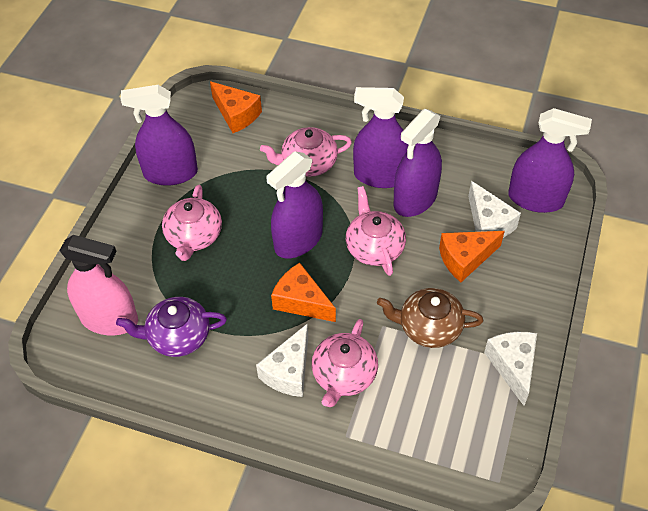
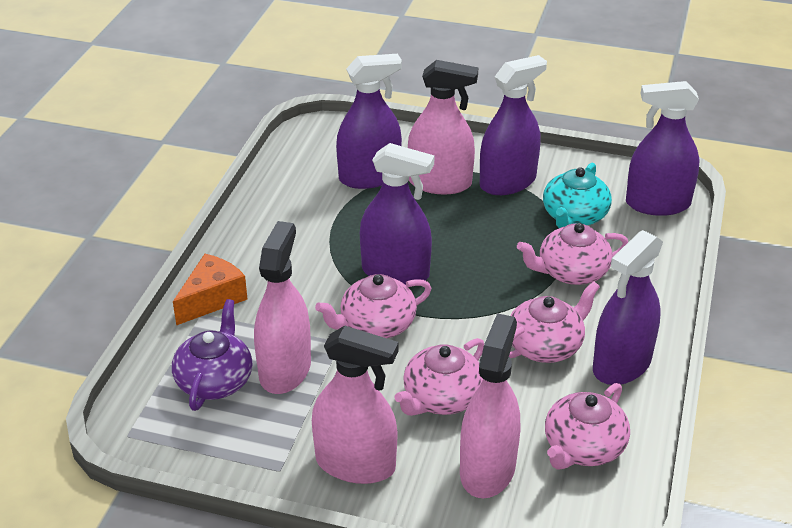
brown teapot: 1 -> 0
orange cheese: 3 -> 1
pink spray bottle: 1 -> 4
pink teapot: 4 -> 5
turquoise teapot: 0 -> 1
white cheese: 3 -> 0

